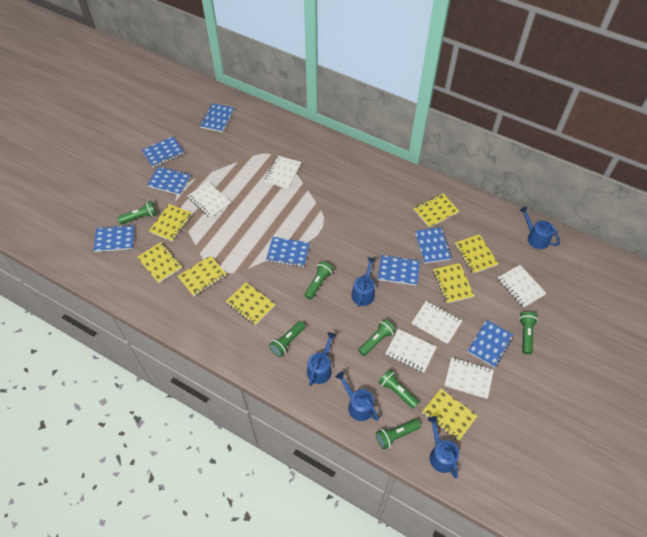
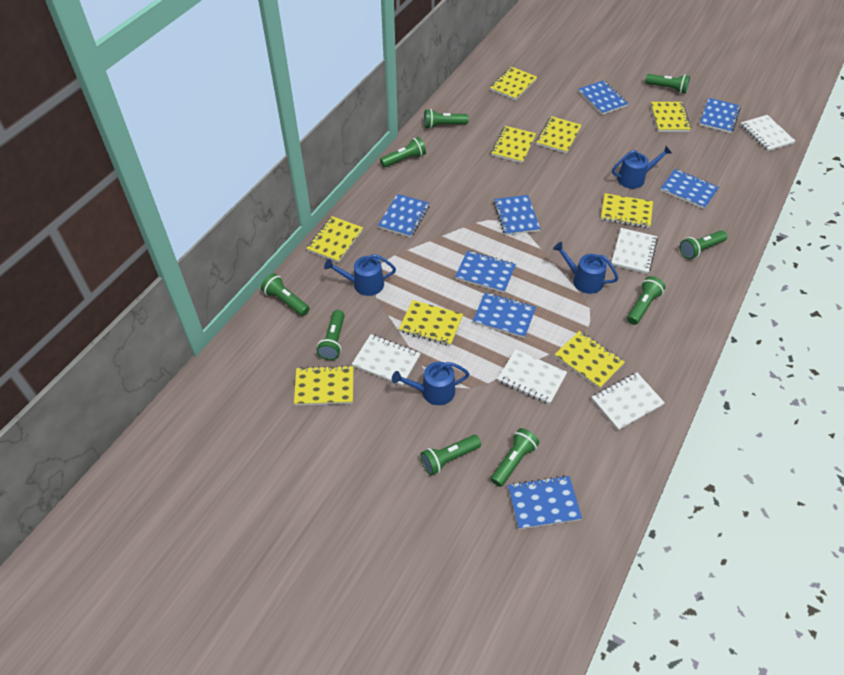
blue watering can: 5 -> 4
green flashlight: 7 -> 9
white notebook: 6 -> 5
yellow notebook: 8 -> 9

